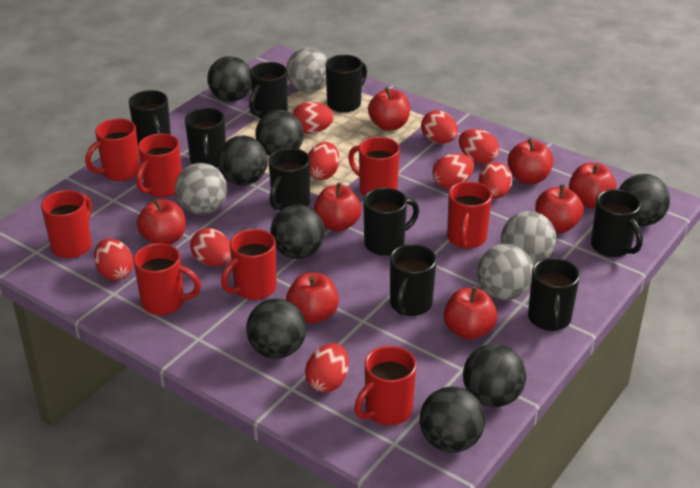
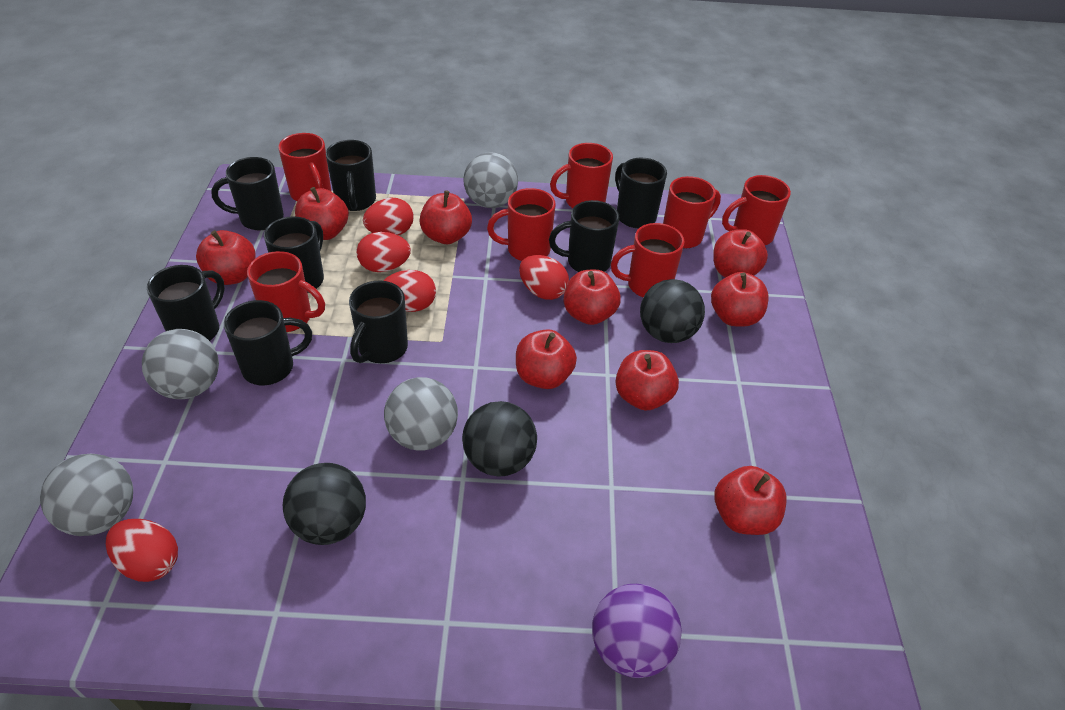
black ball: 8 -> 3
black mug: 9 -> 8
purple ball: 0 -> 1
red apple: 8 -> 9
red egg: 9 -> 5
red mug: 8 -> 7

